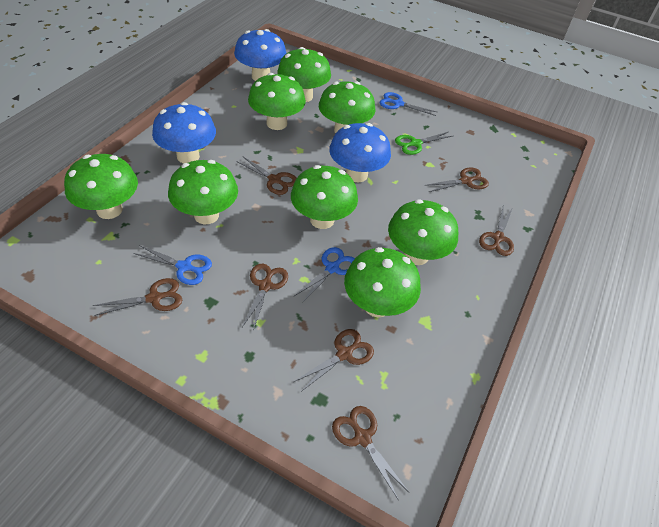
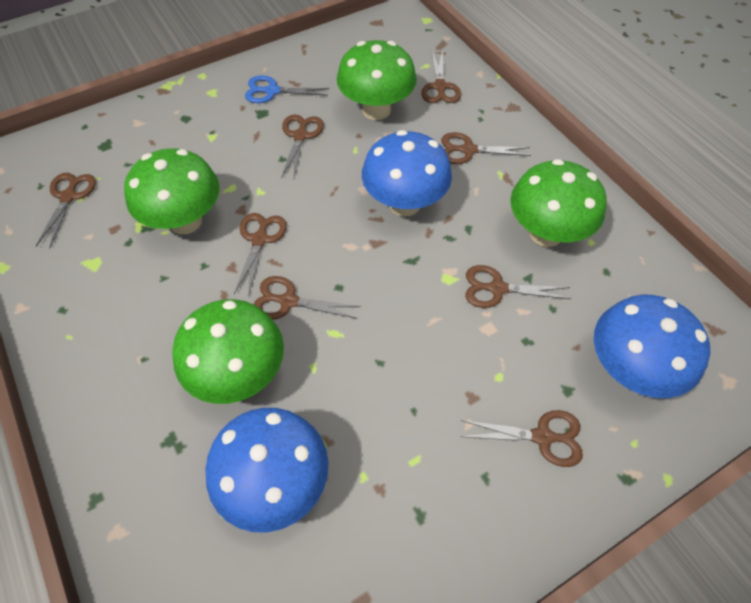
blue scissors: 3 -> 1
brown scissors: 7 -> 8
green mushroom: 8 -> 4
green scissors: 1 -> 0

